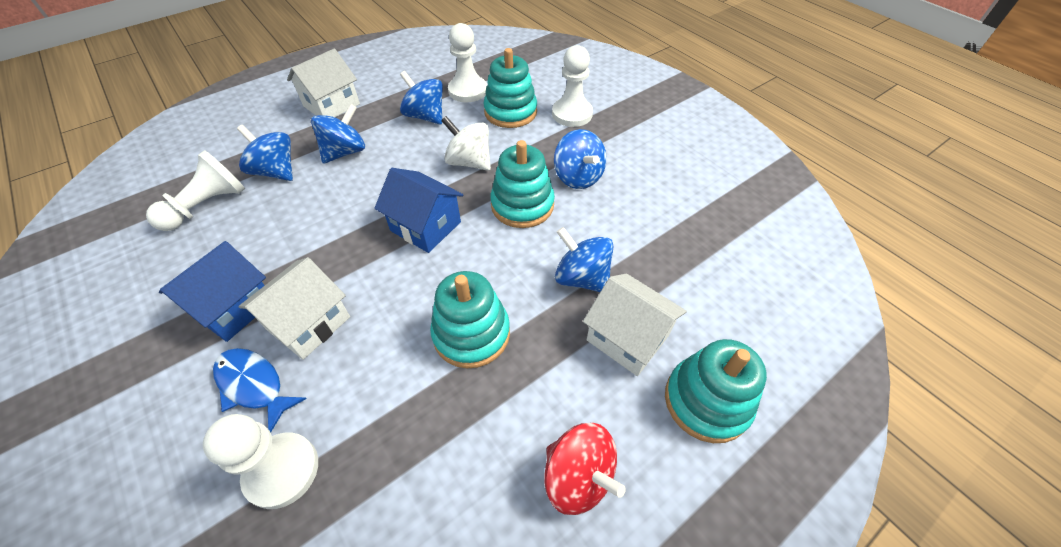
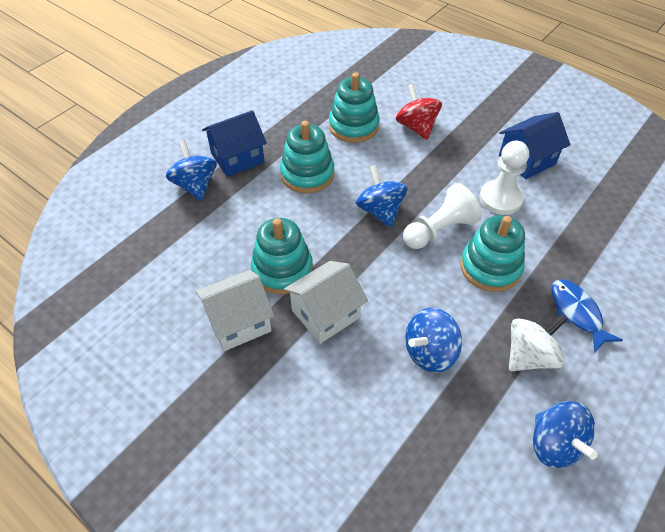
blue spinning top: 5 -> 4
white house: 3 -> 2
white pawn: 4 -> 2

